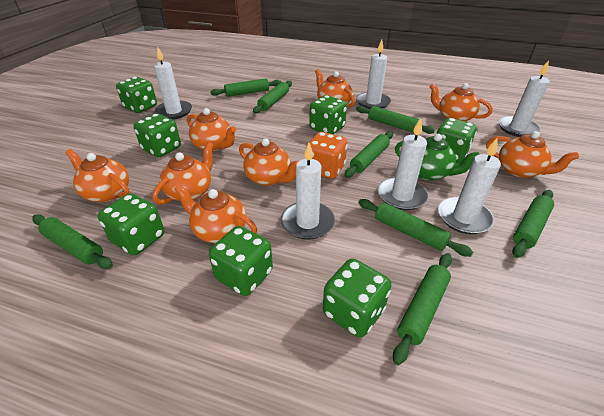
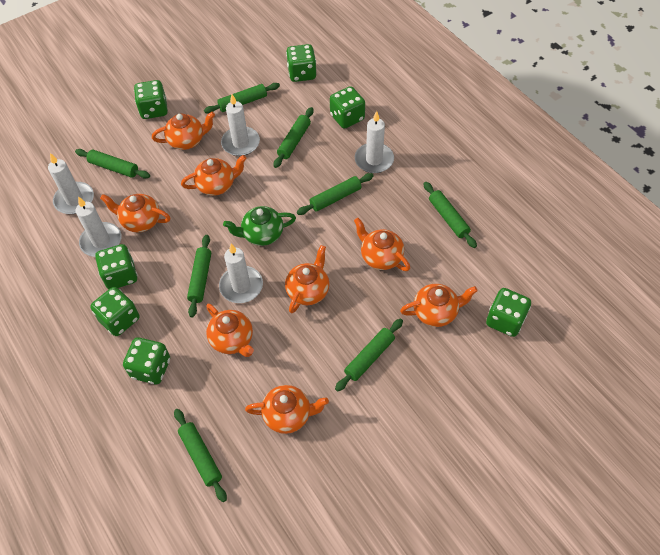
orange dice: 1 -> 0
white candle: 6 -> 5

